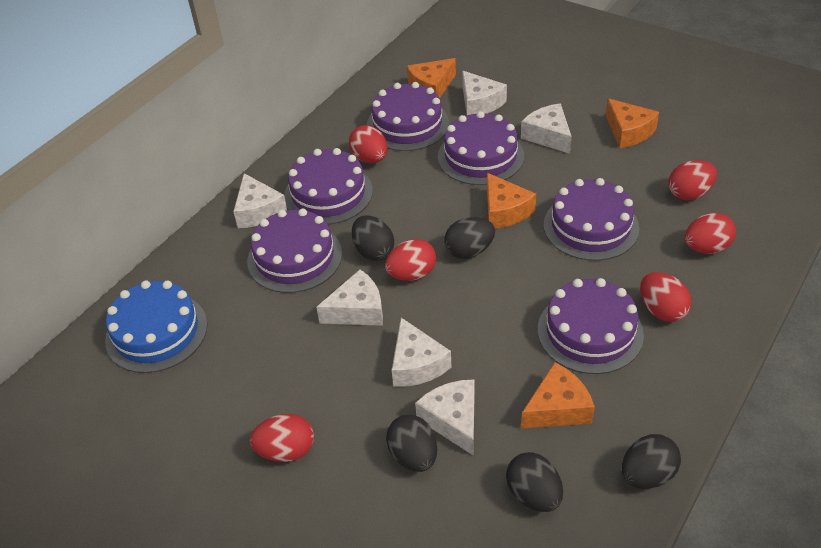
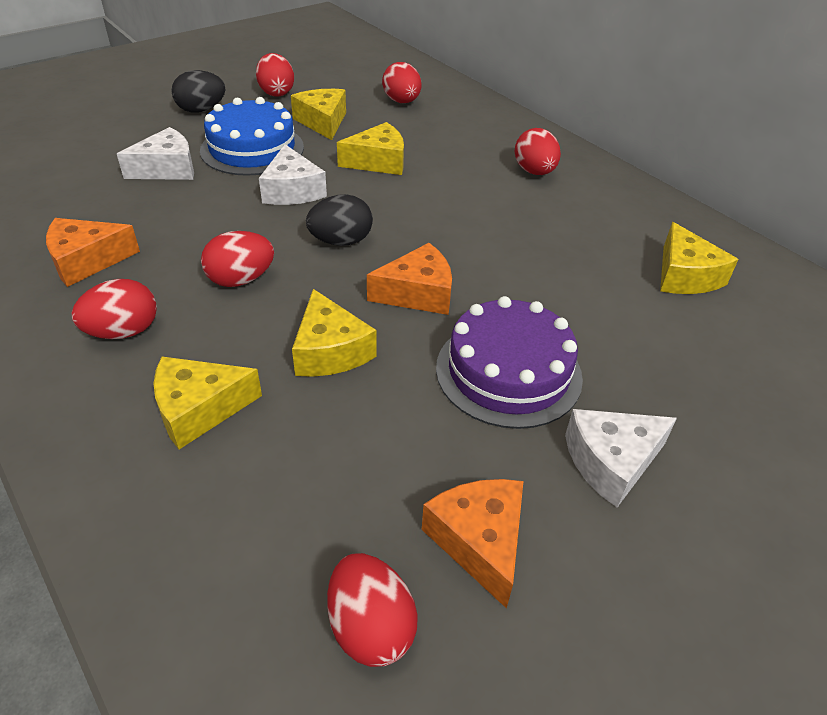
black egg: 5 -> 2
orange cheese: 4 -> 3
purple cake: 6 -> 1
white cheese: 6 -> 3
yellow cheese: 0 -> 5

